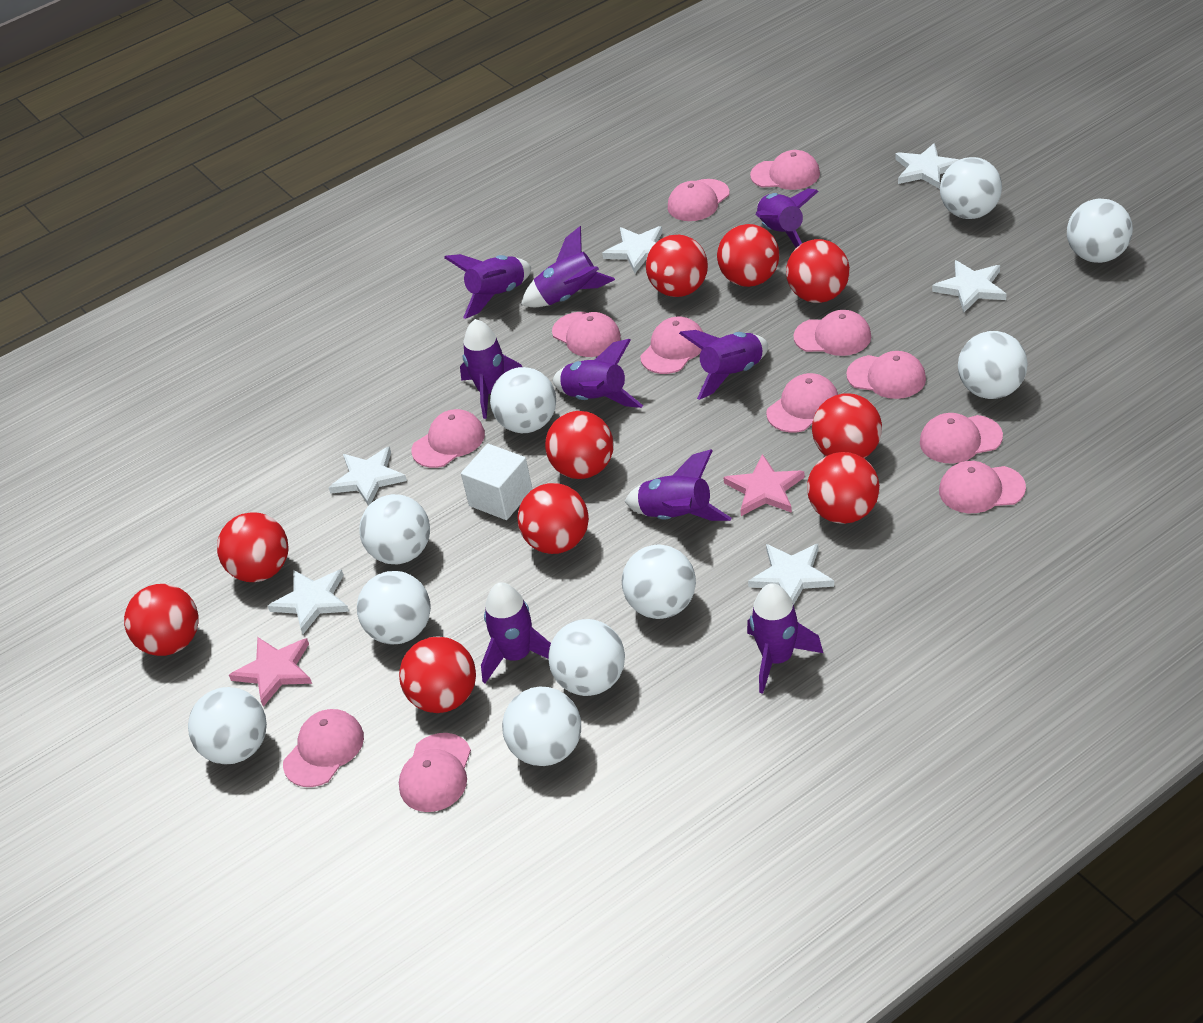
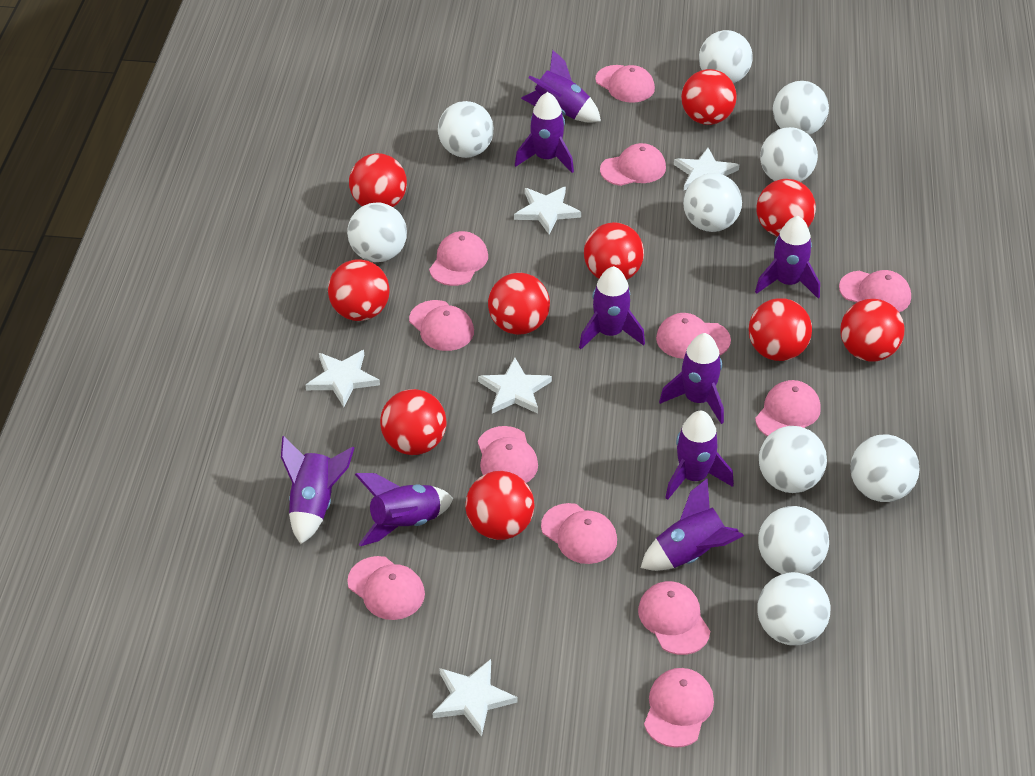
pink star: 2 -> 0
white cube: 1 -> 0
white star: 6 -> 5

